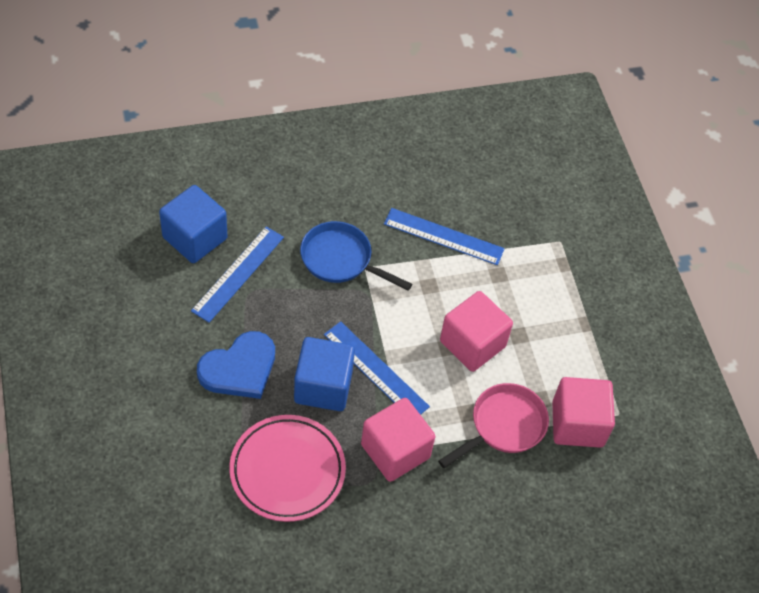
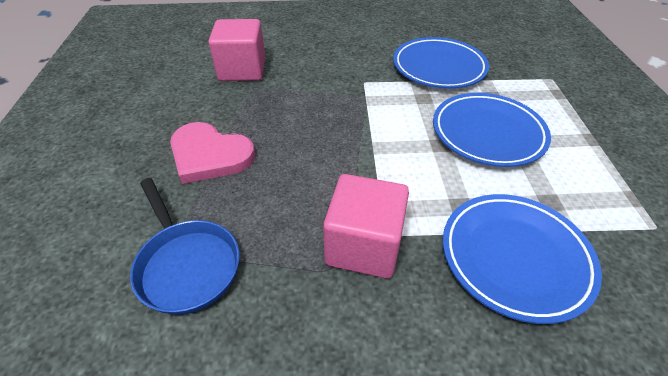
blue cube: 2 -> 0
blue heart: 1 -> 0
blue plate: 0 -> 3
blue ruler: 3 -> 0
pink cube: 3 -> 2
pink heart: 0 -> 1
pink pan: 1 -> 0
pink plate: 1 -> 0

